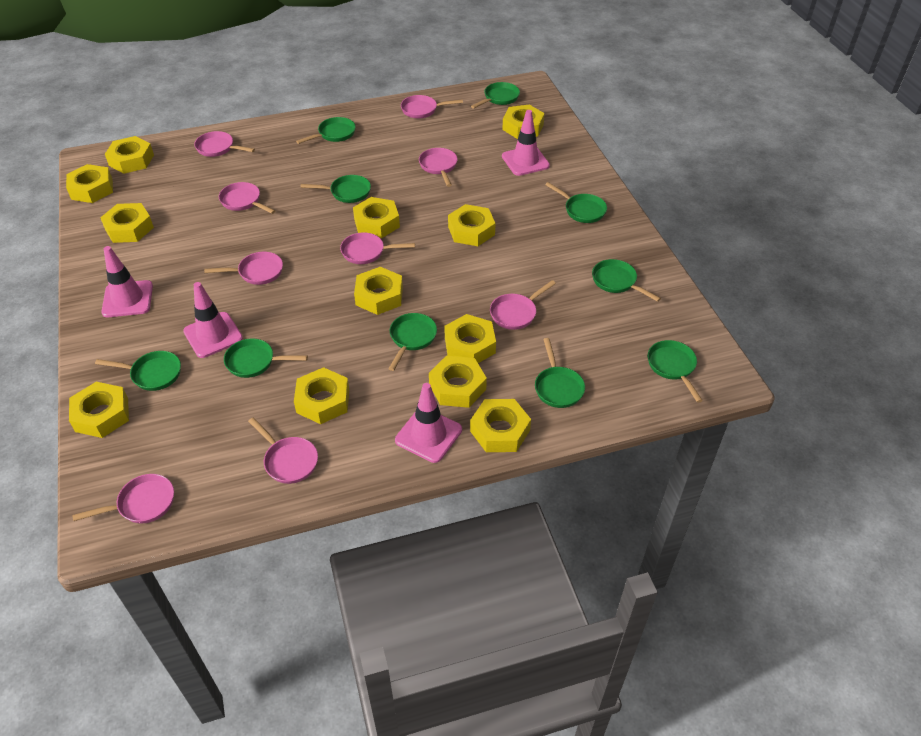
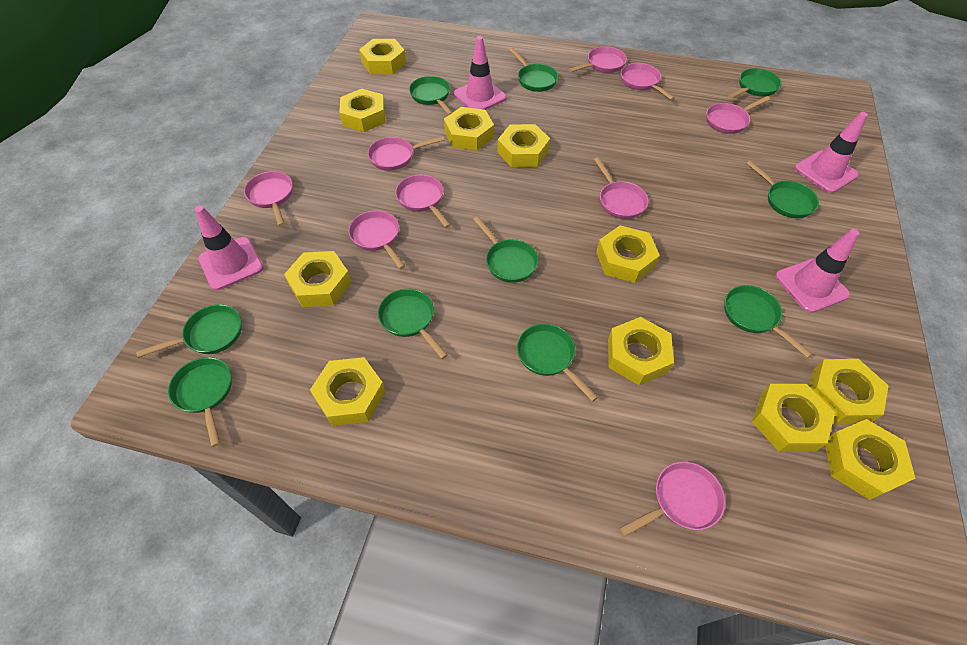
yellow nut: 12 -> 11

